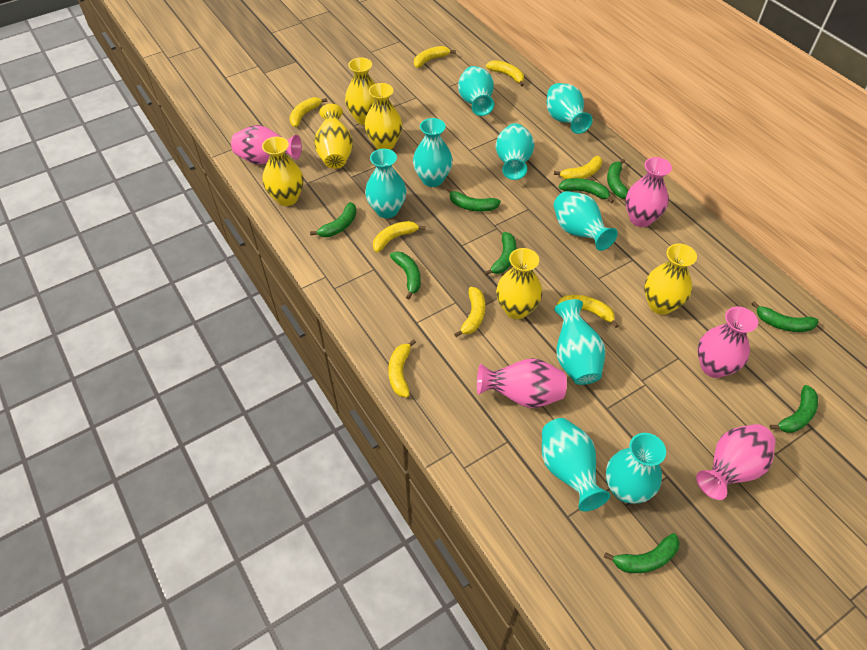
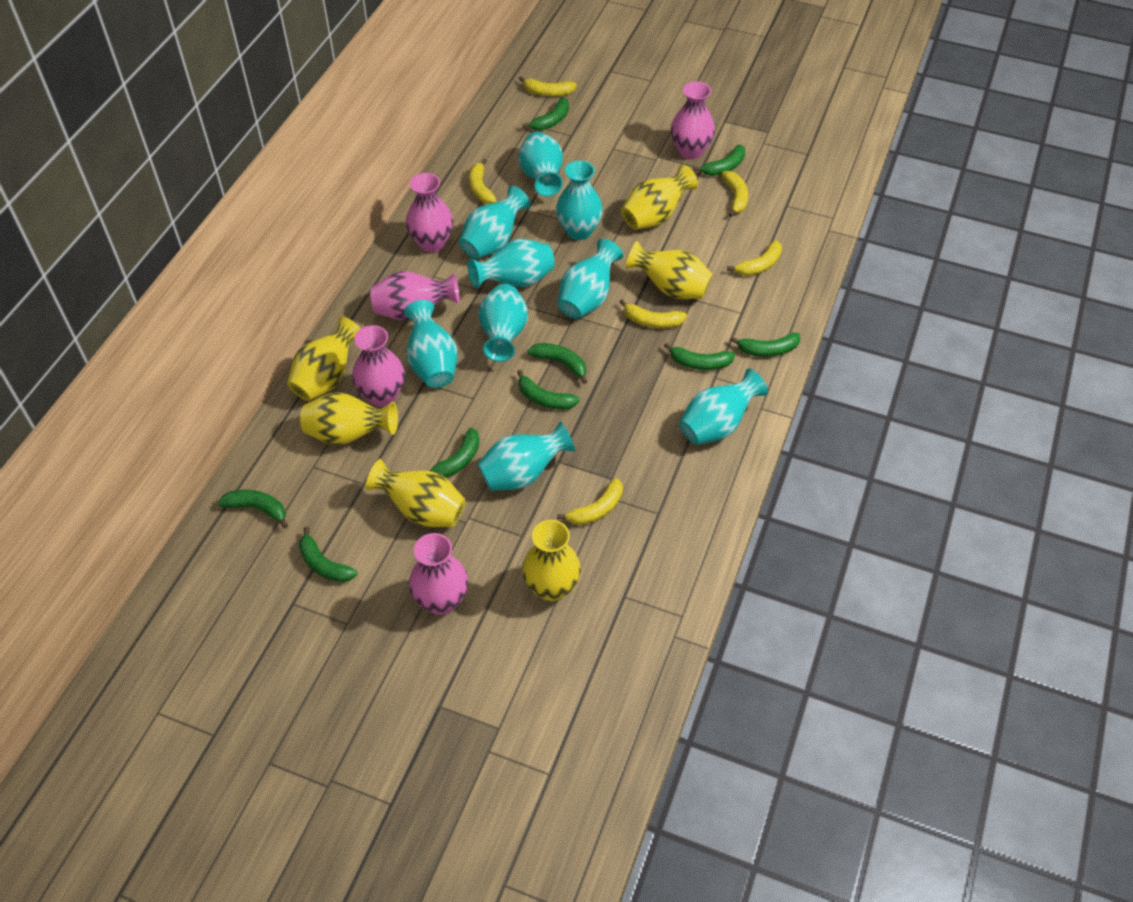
yellow banana: 8 -> 6

